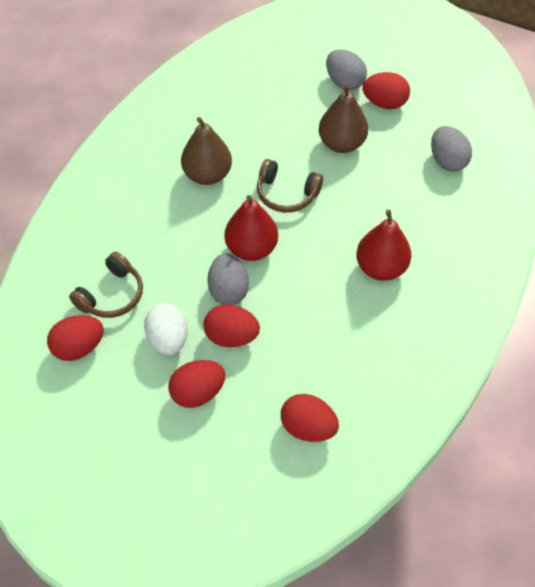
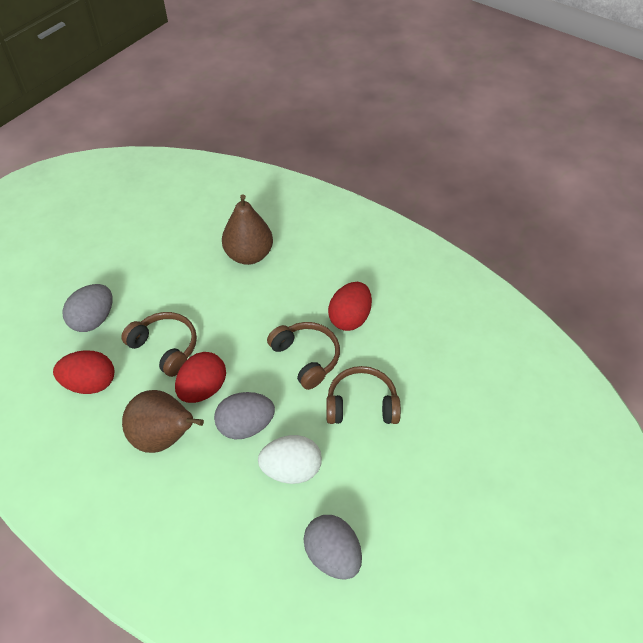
brown headphones: 2 -> 3
red egg: 5 -> 3
red pear: 2 -> 0

